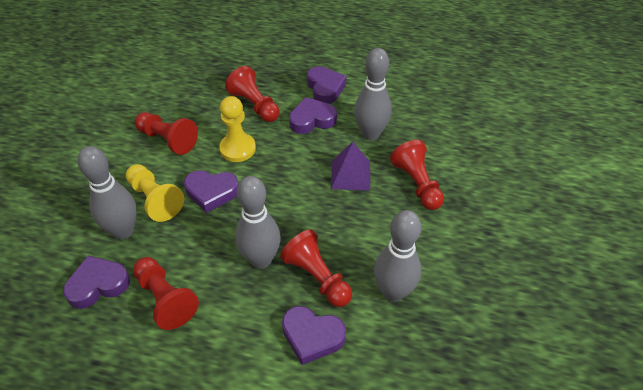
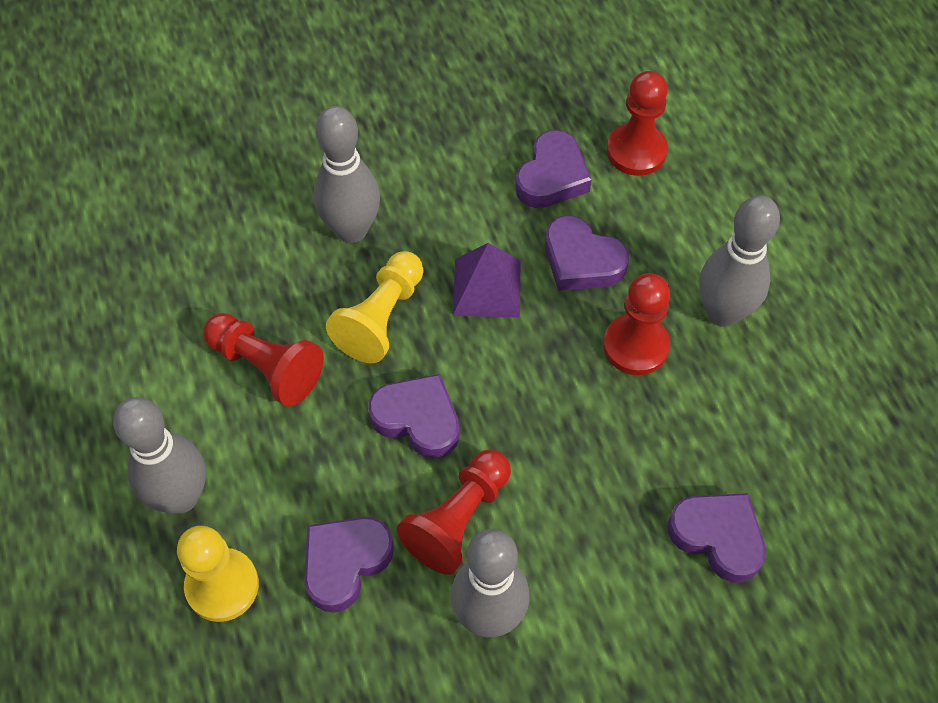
red pawn: 5 -> 4

